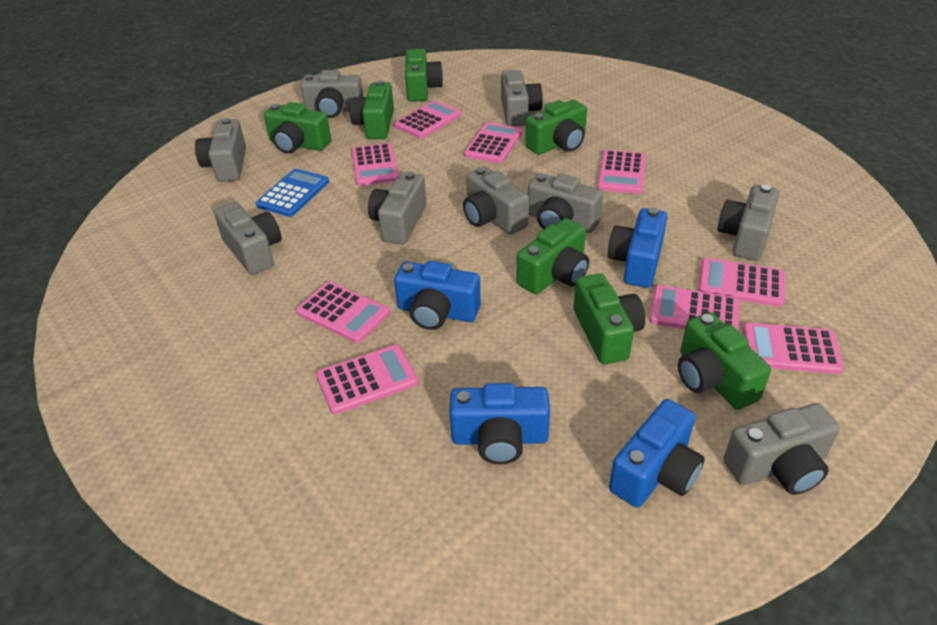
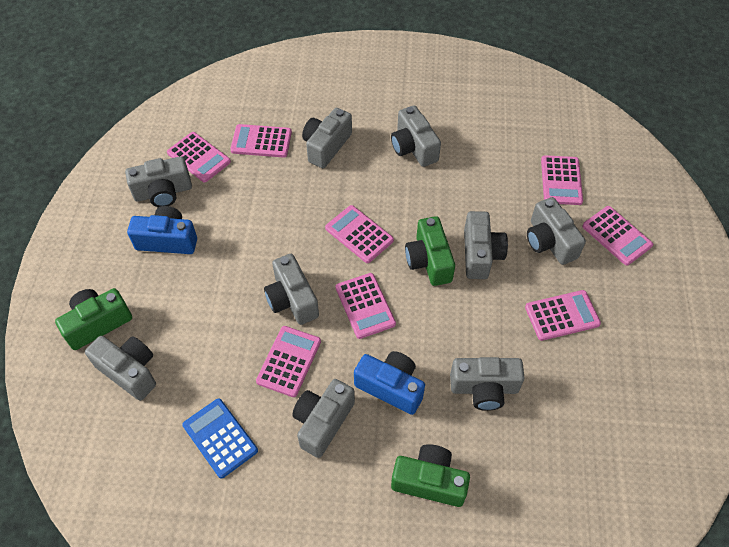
blue camera: 4 -> 2
green camera: 7 -> 3
pink calculator: 9 -> 8

